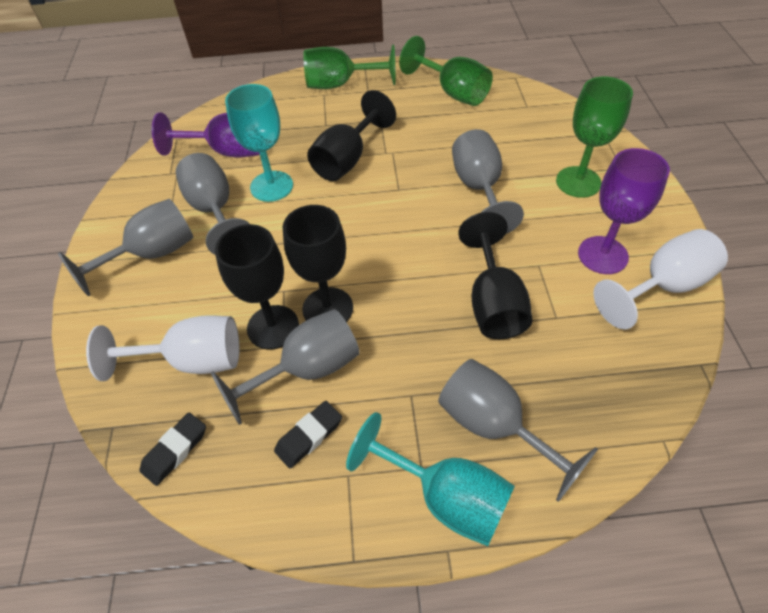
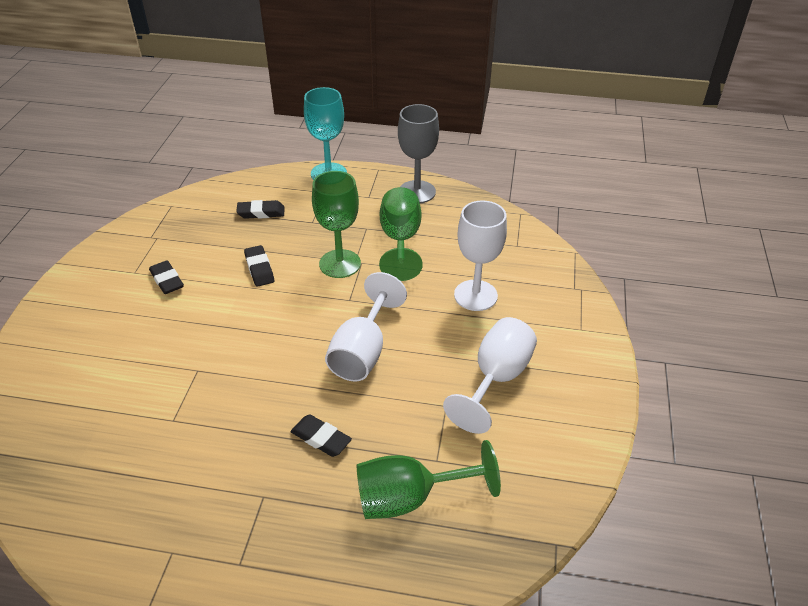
black eraser: 2 -> 4
black goblet: 4 -> 0
grey goblet: 5 -> 1
purple goblet: 2 -> 0
turquoise goblet: 2 -> 1
white goblet: 2 -> 3

